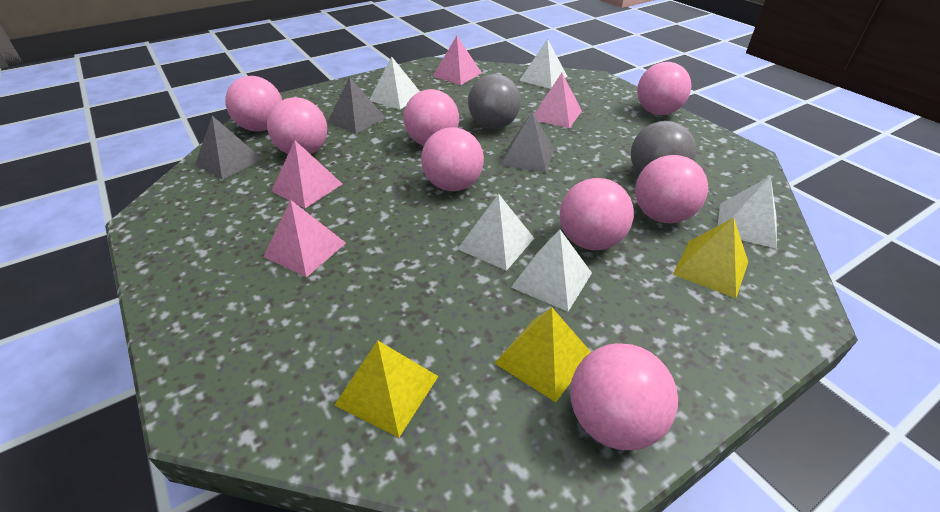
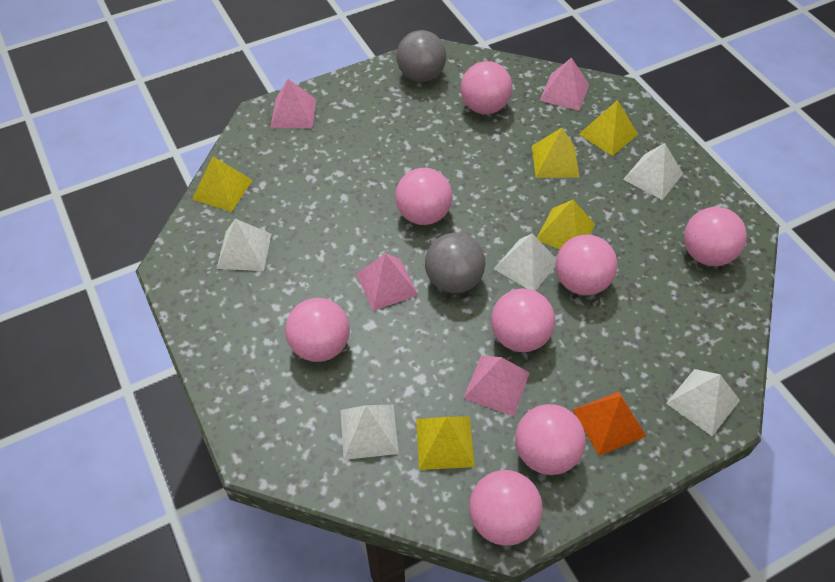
grey pyramid: 3 -> 0
orange pyramid: 0 -> 1
yellow pyramid: 3 -> 5

